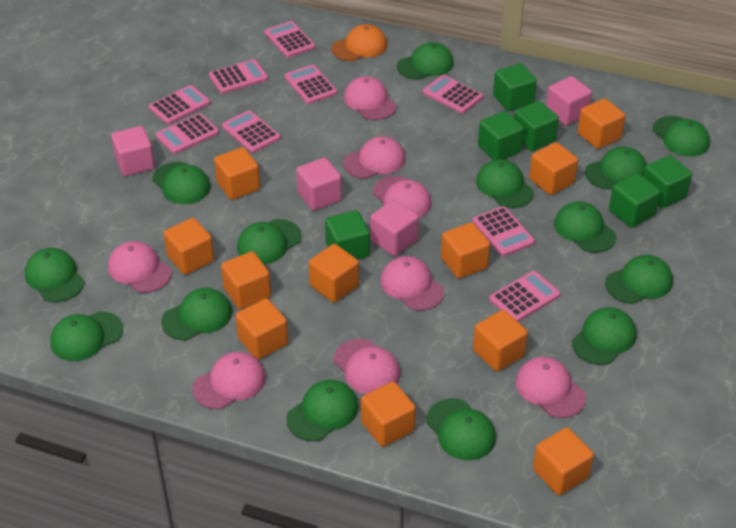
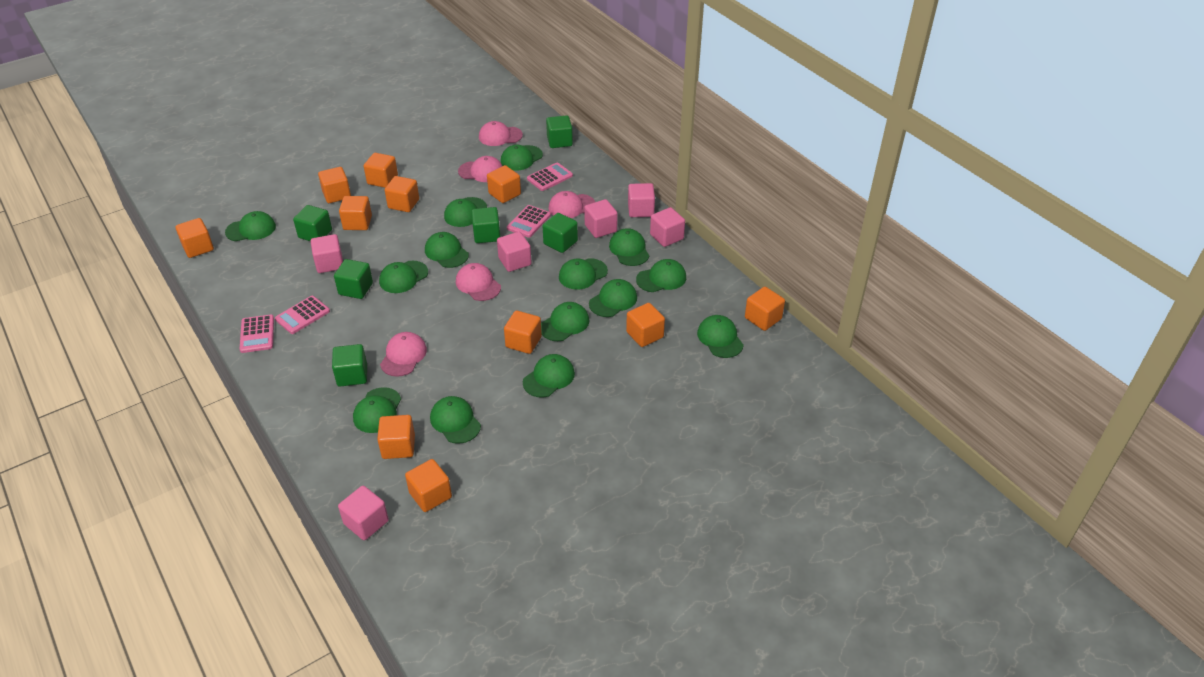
orange cap: 1 -> 0
pink calculator: 9 -> 4
pink cap: 8 -> 5
pink cube: 4 -> 6

